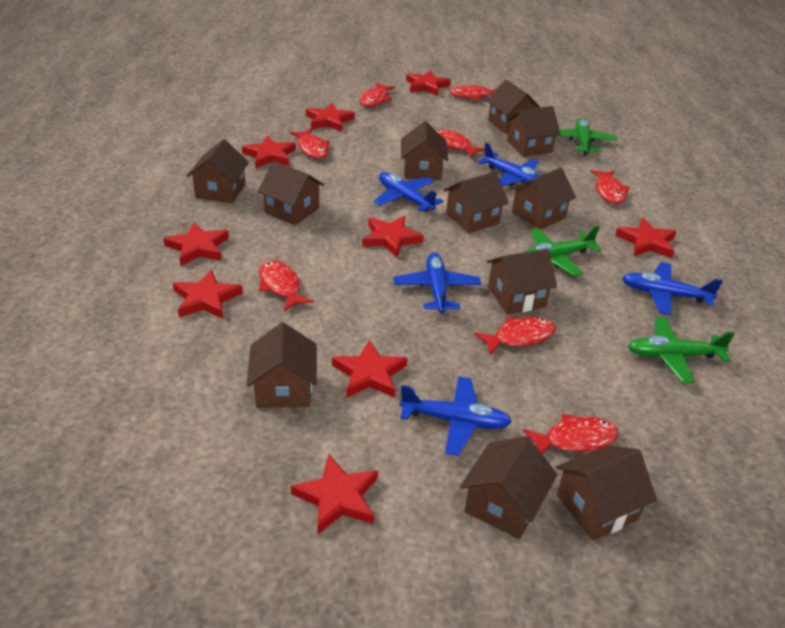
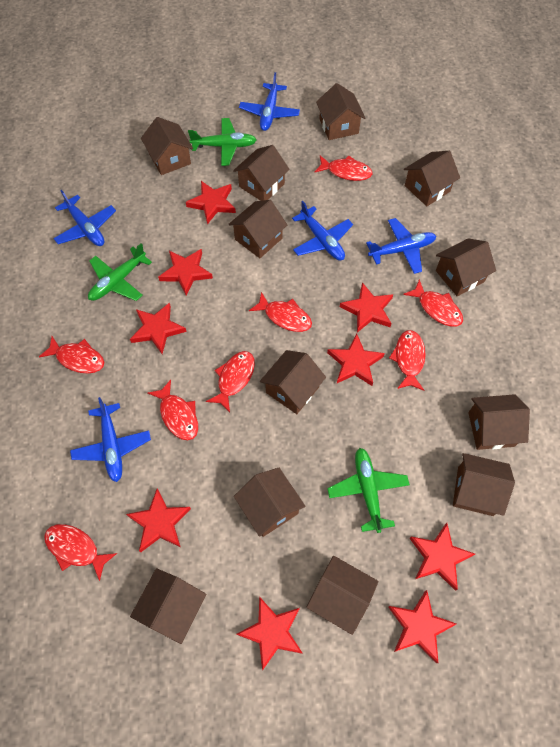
brown house: 11 -> 12

